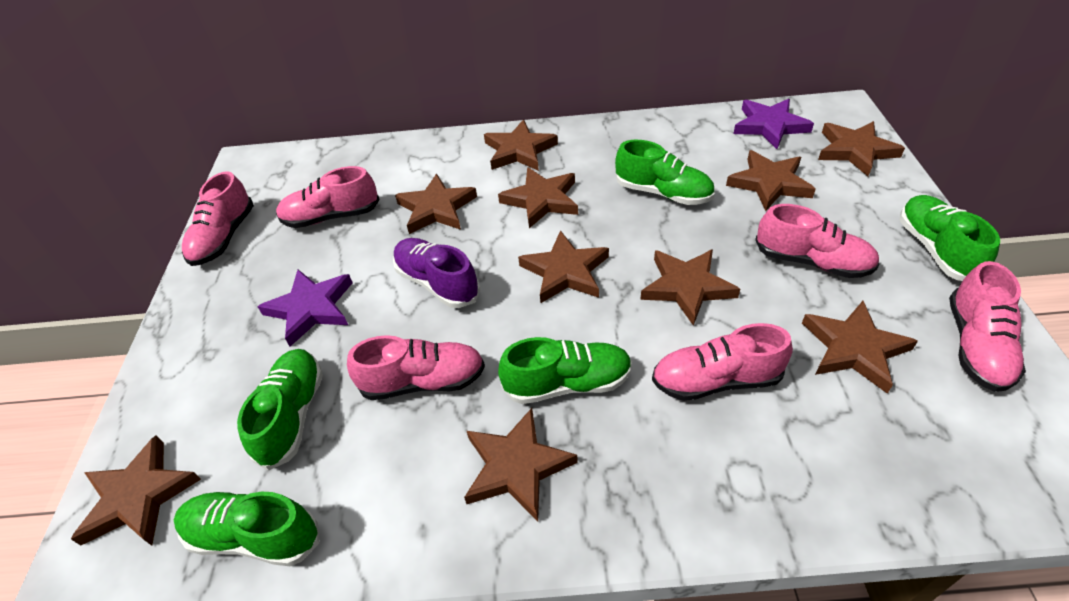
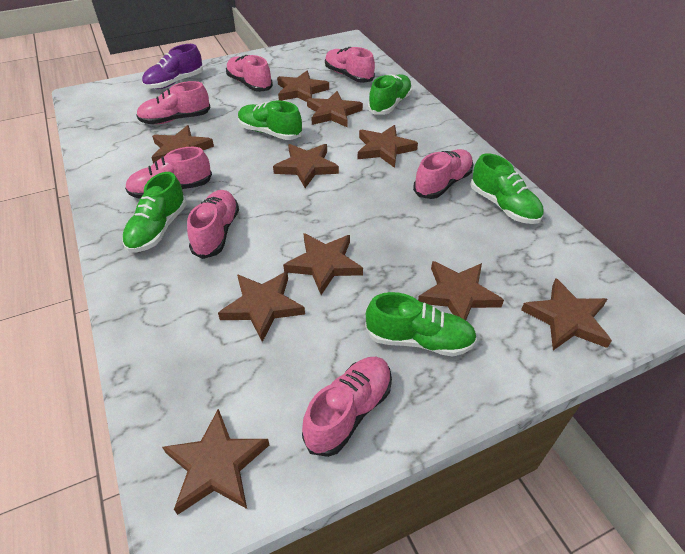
pink shoe: 6 -> 7
purple star: 2 -> 0

